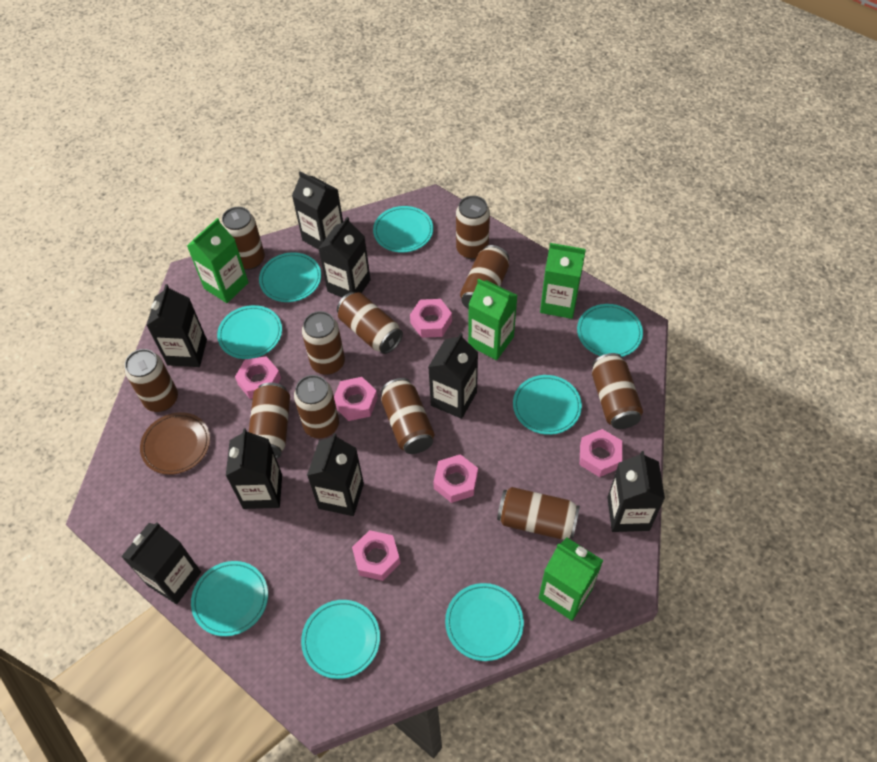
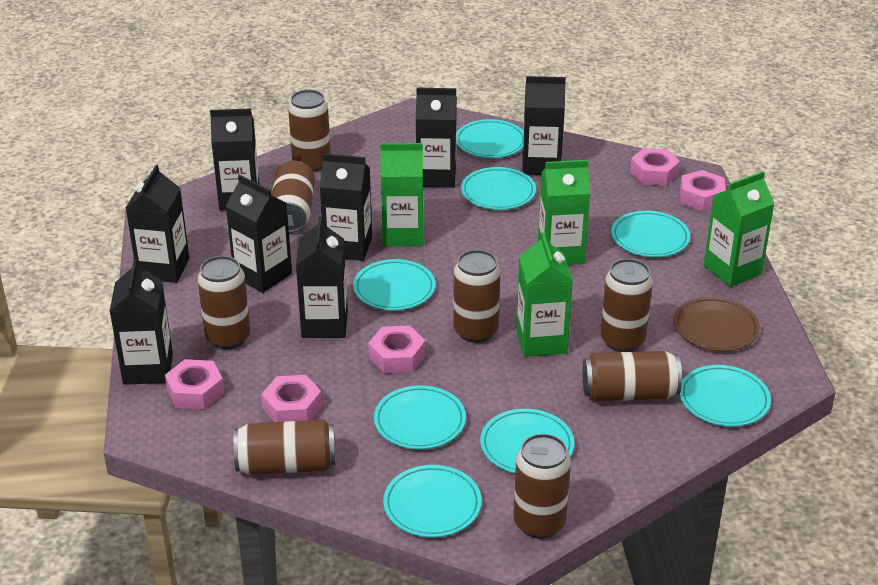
brown can: 11 -> 8
pink nut: 6 -> 5

